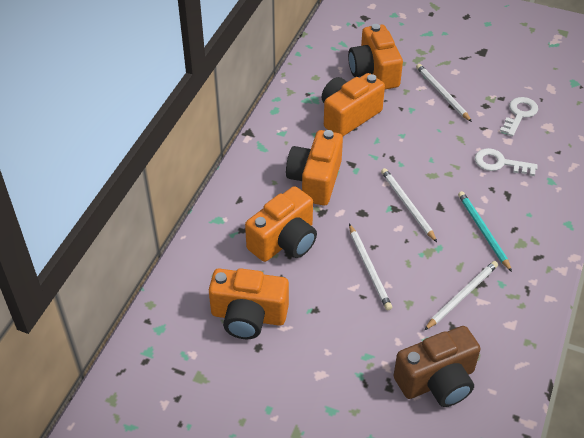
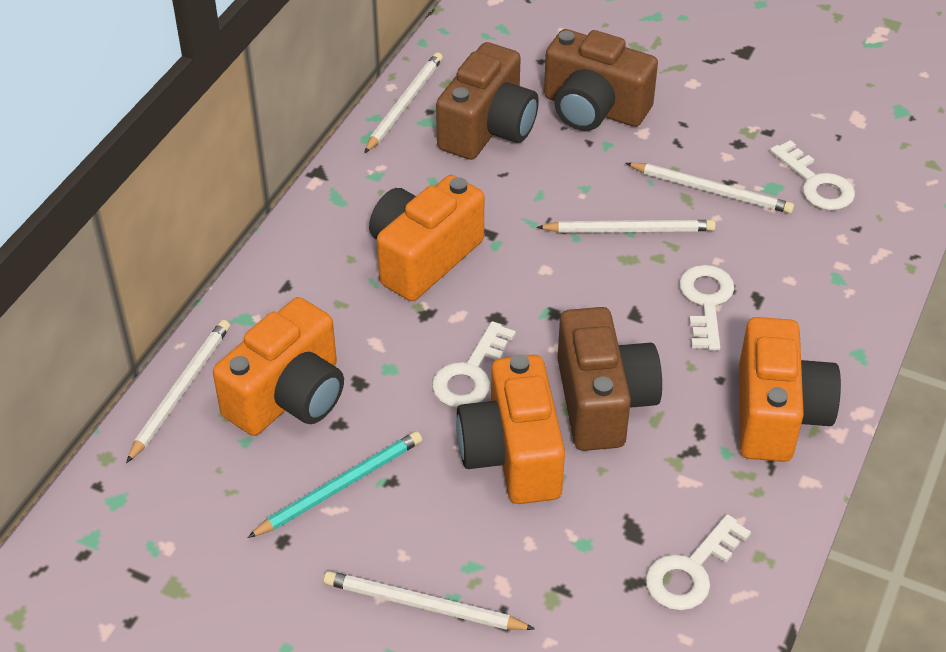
brown camera: 1 -> 3
orange camera: 5 -> 4
white key: 2 -> 4
white pencil: 4 -> 5

